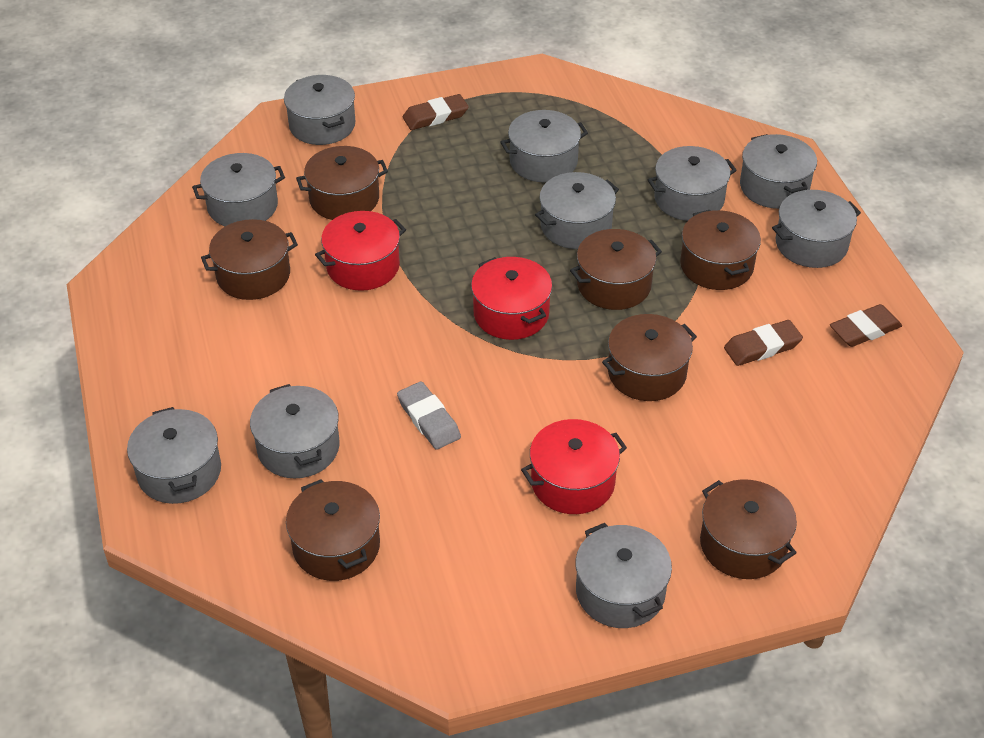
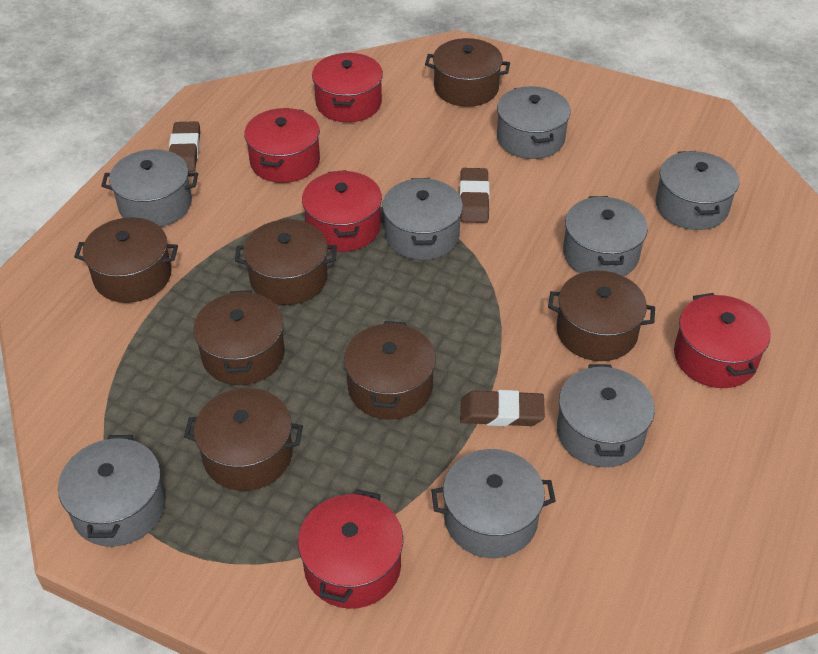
grey eraser: 1 -> 0
grey pot: 10 -> 8
red pot: 3 -> 5

